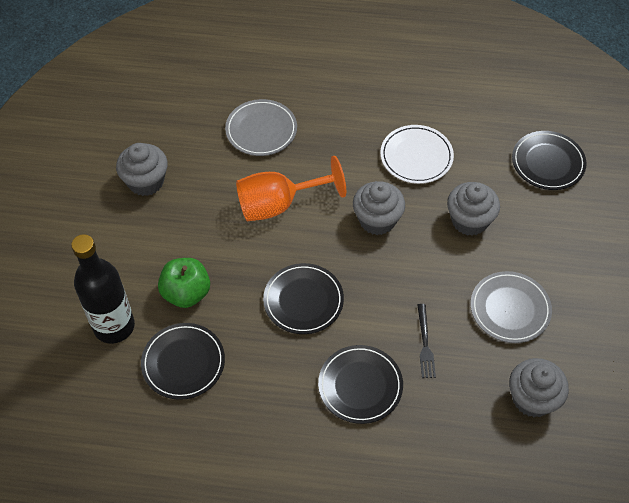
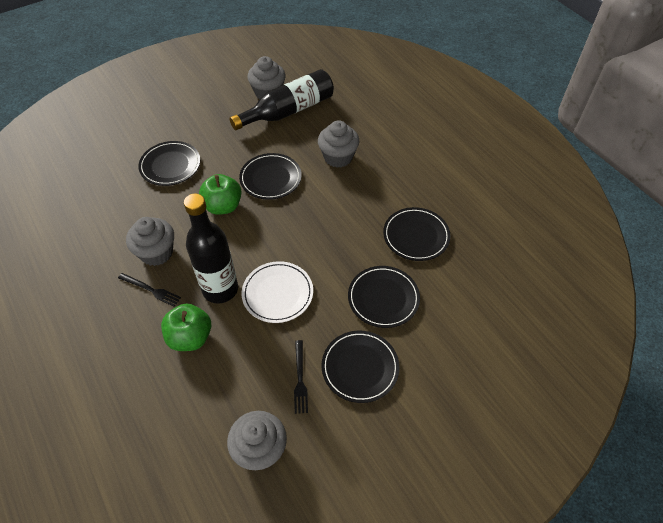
black bottle: 1 -> 2
black fork: 1 -> 2
black plate: 4 -> 5
green apple: 1 -> 2
grey plate: 2 -> 0
orange goblet: 1 -> 0

